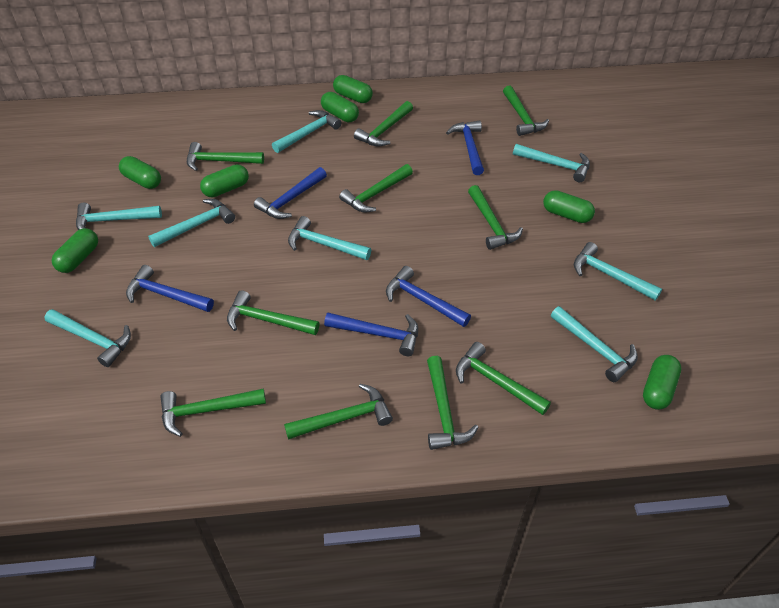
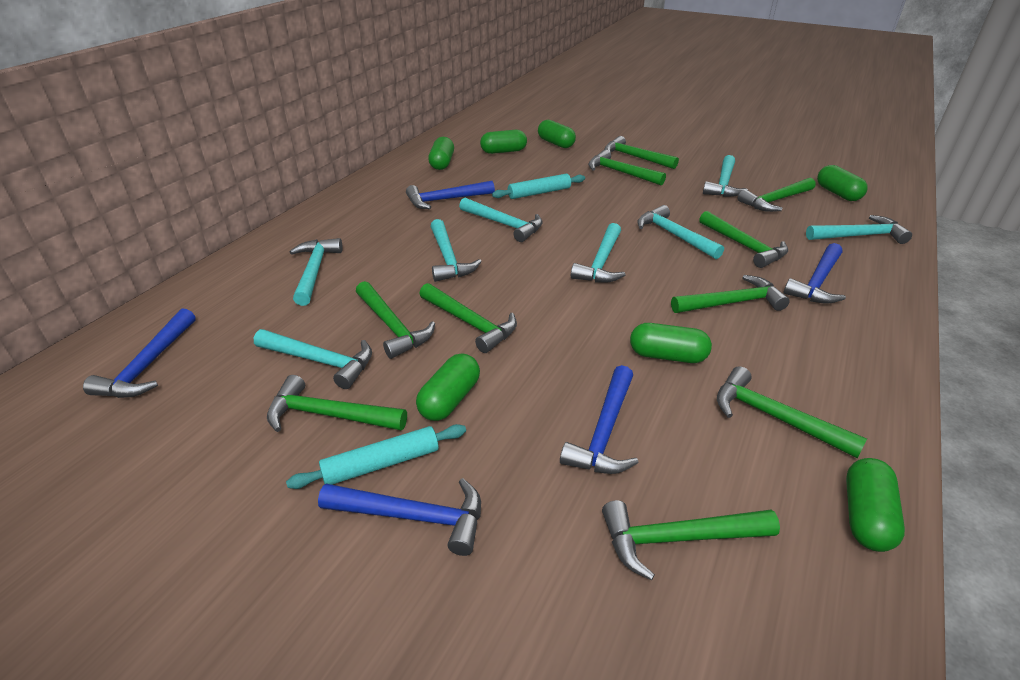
turquoise rolling pin: 0 -> 2

